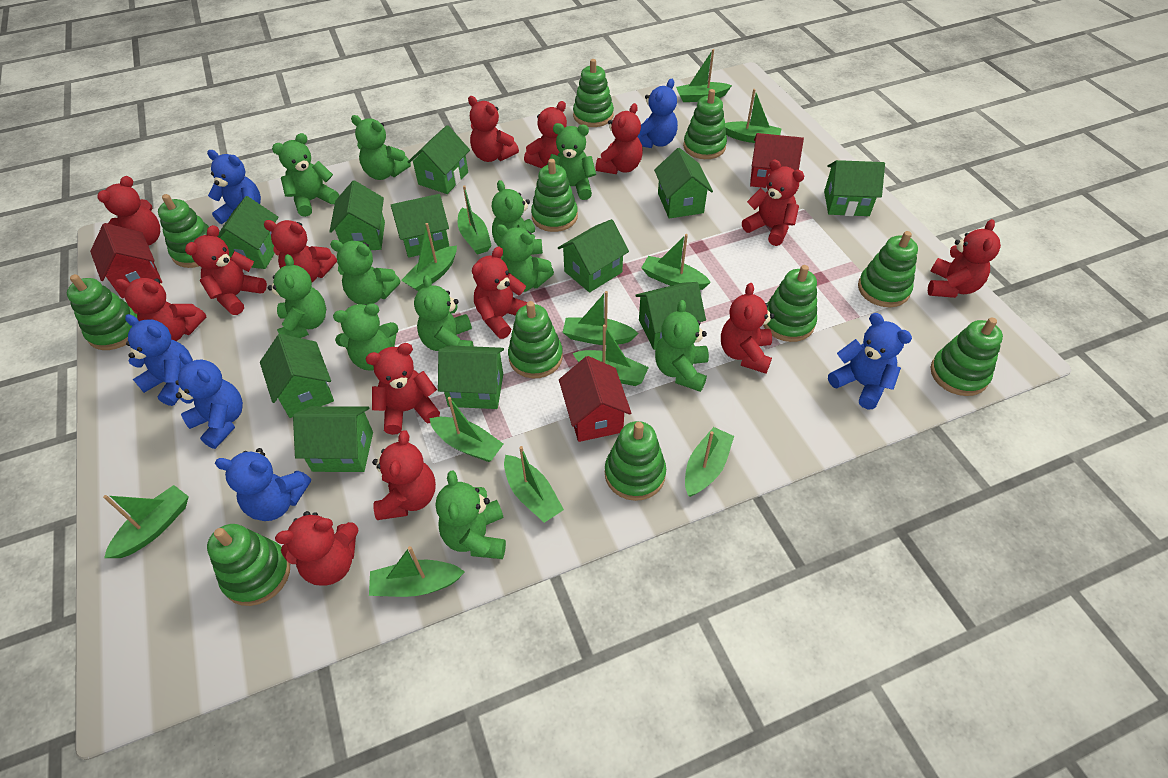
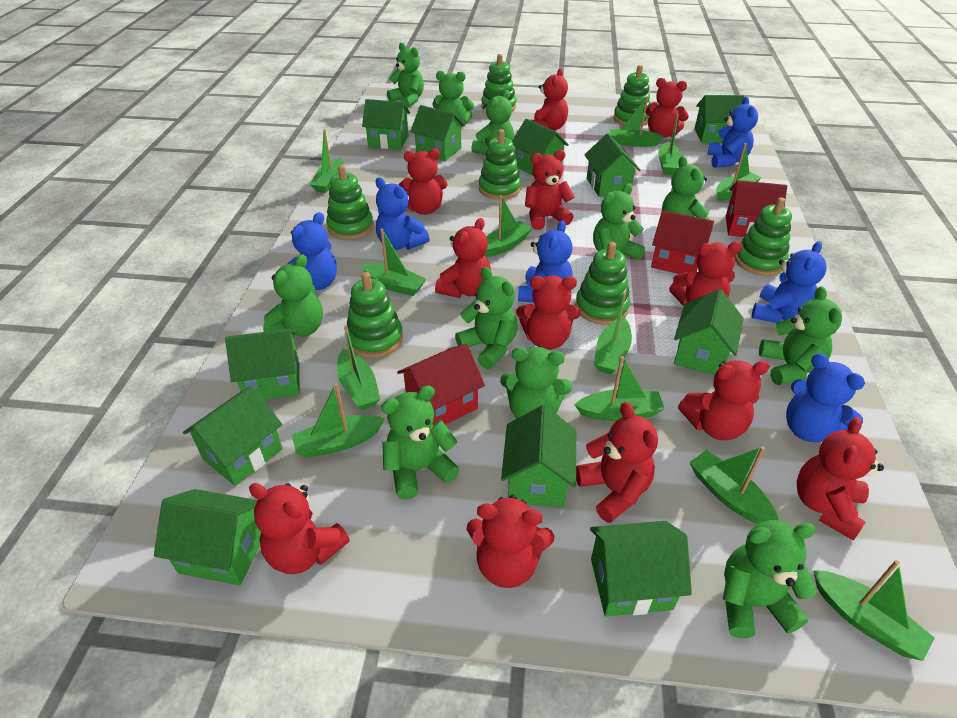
green stacking toy: 11 -> 7
red teddy bear: 14 -> 12

